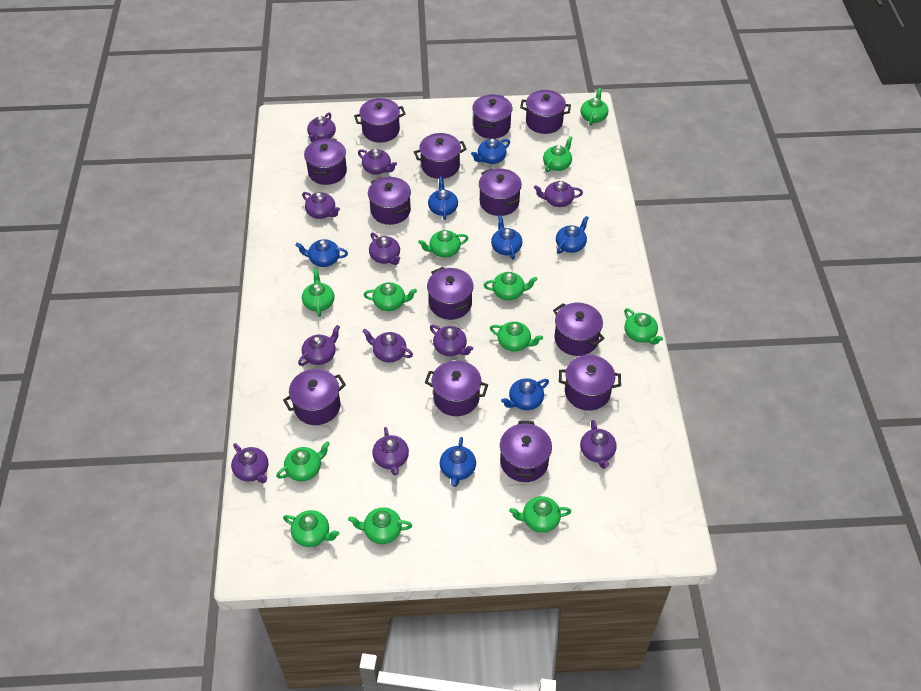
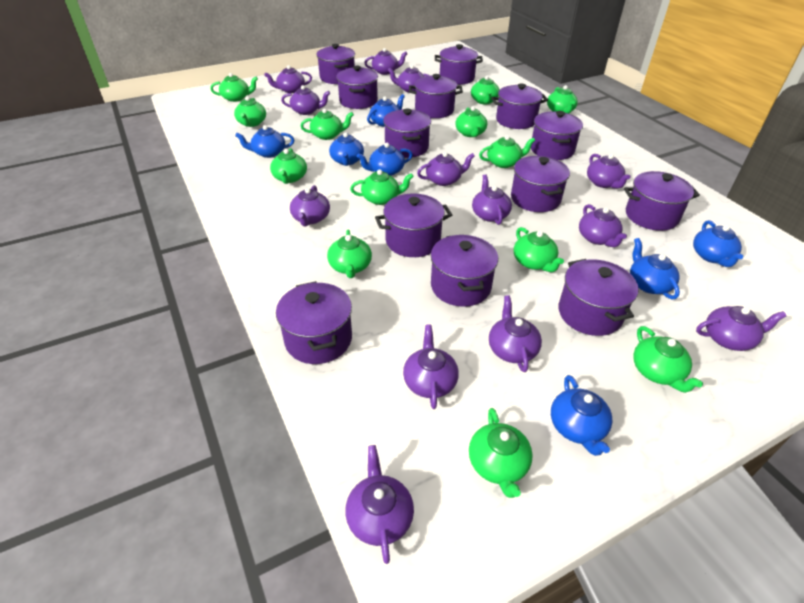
green teapot: 12 -> 13
purple teapot: 11 -> 13

